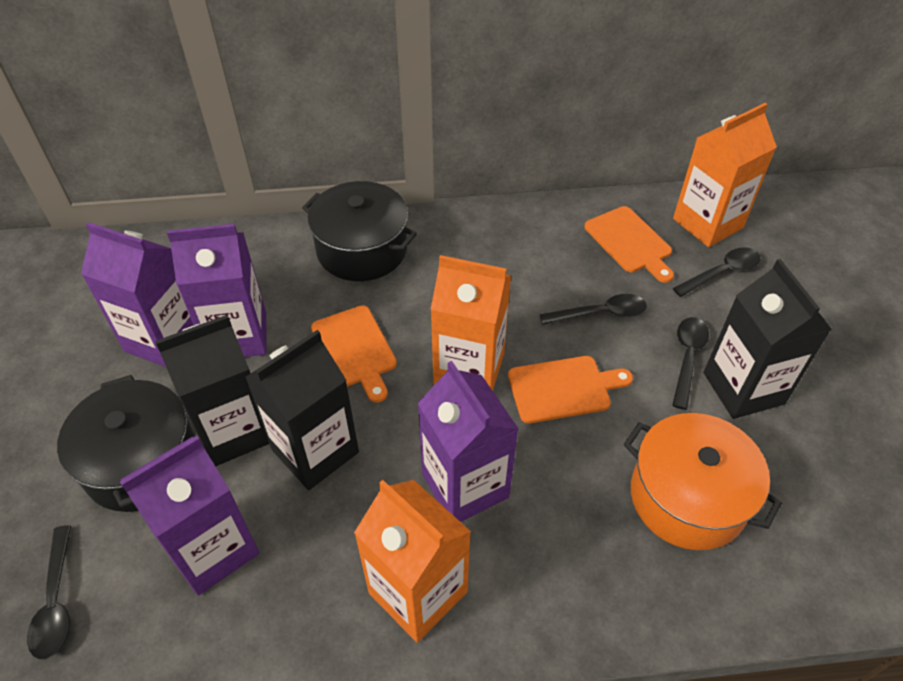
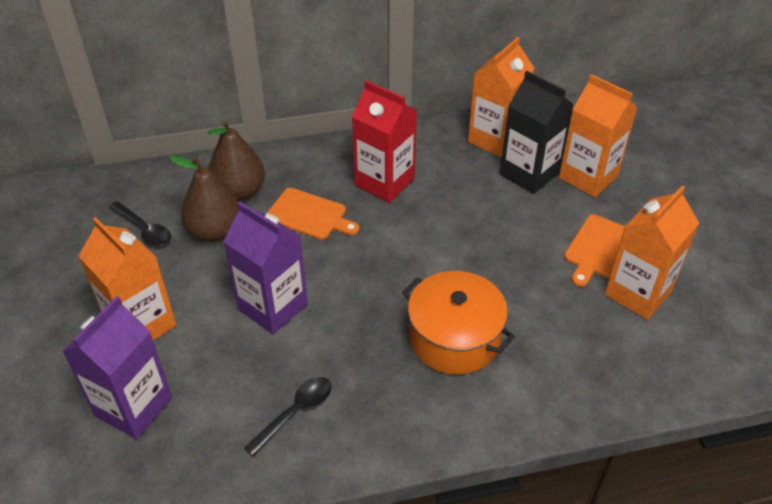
black carton: 3 -> 1
black pot: 2 -> 0
black spoon: 4 -> 2
brown pear: 0 -> 2
orange carton: 3 -> 4
orange cutting board: 3 -> 2
purple carton: 4 -> 2
red carton: 0 -> 1

